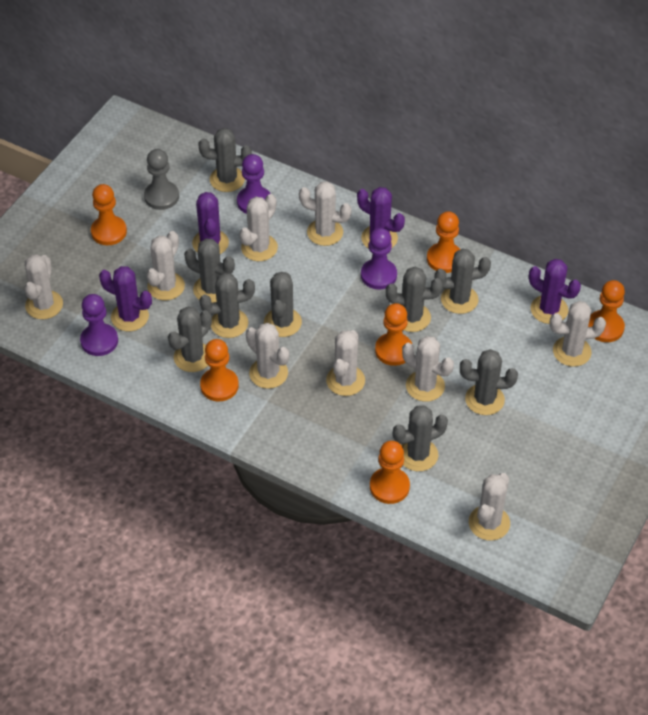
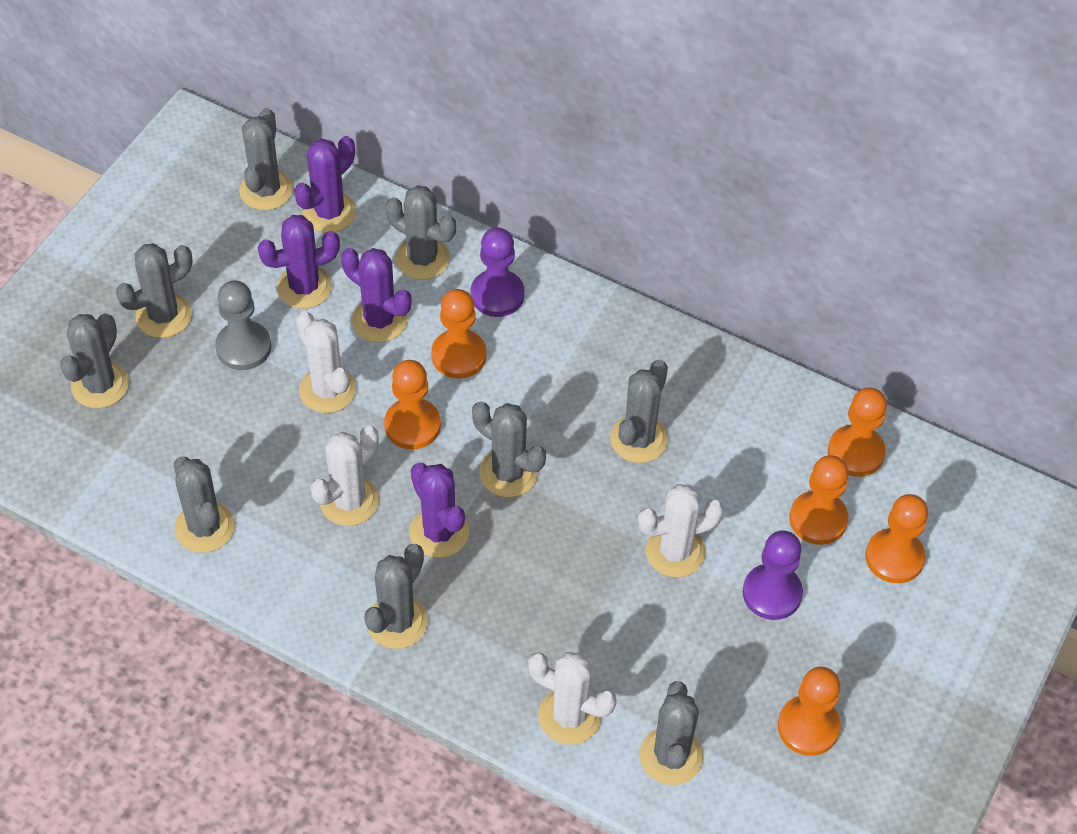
purple pawn: 3 -> 2
white cactus: 9 -> 4

